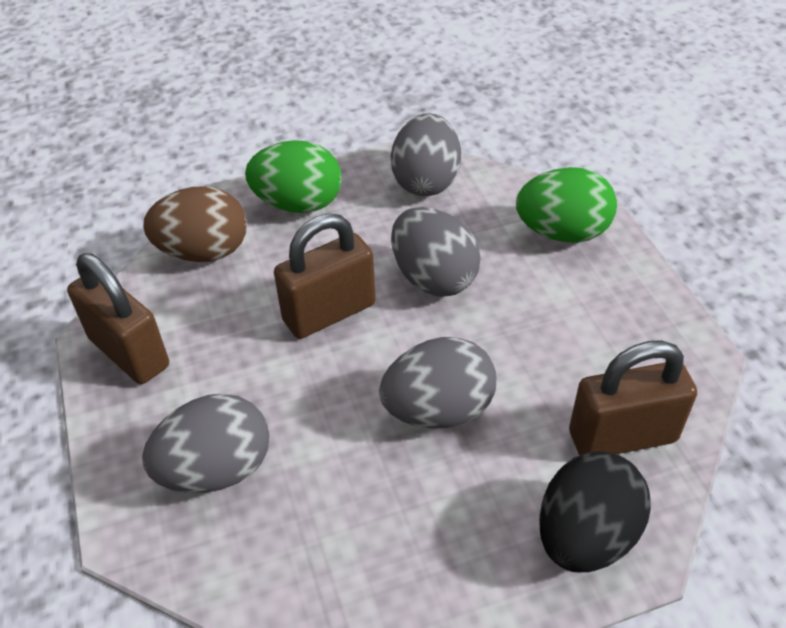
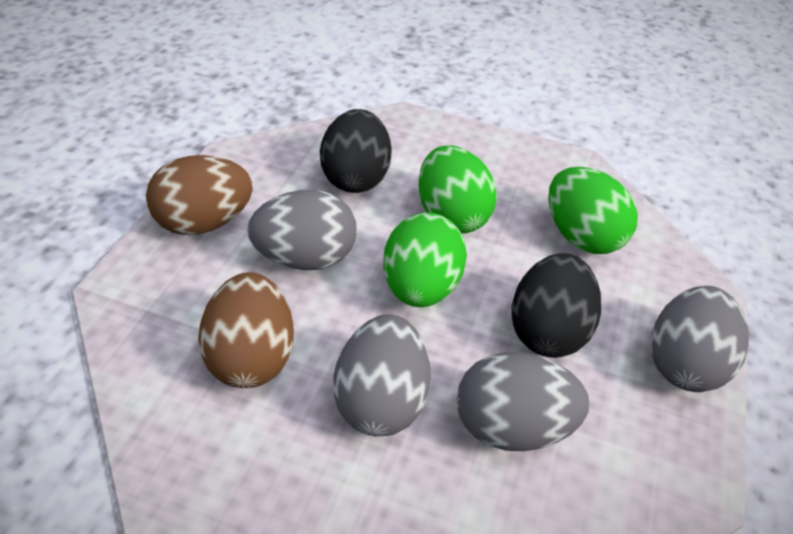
black egg: 1 -> 2
brown egg: 1 -> 2
brown padlock: 3 -> 0
green egg: 2 -> 3

